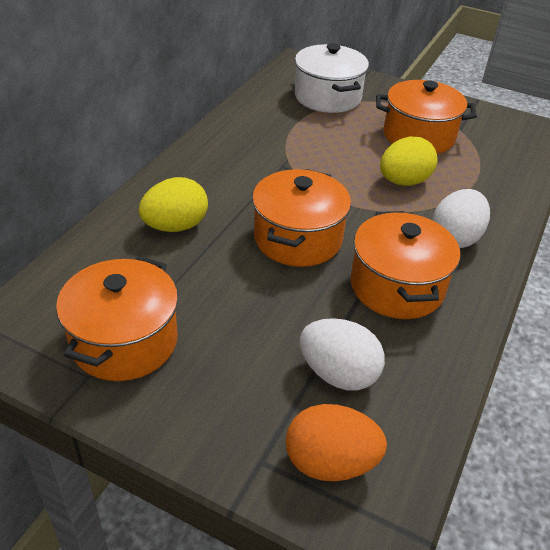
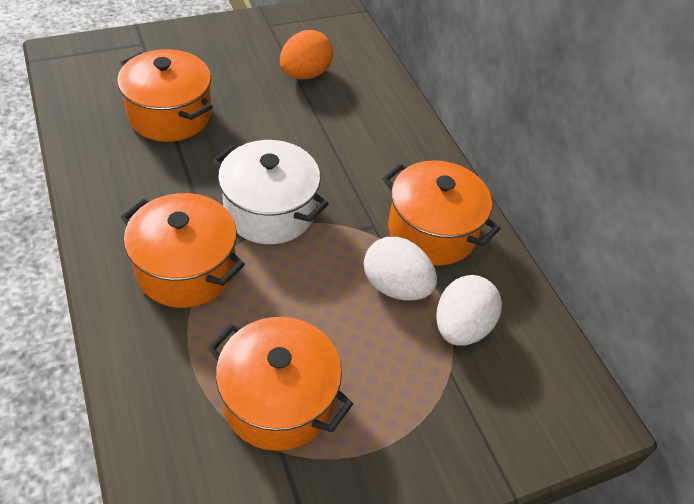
yellow egg: 2 -> 0

